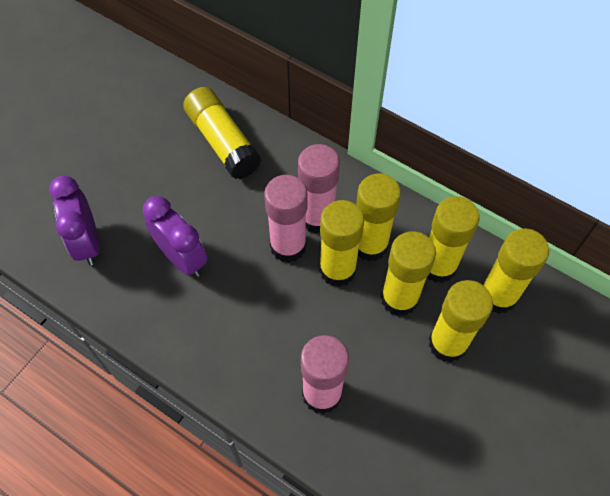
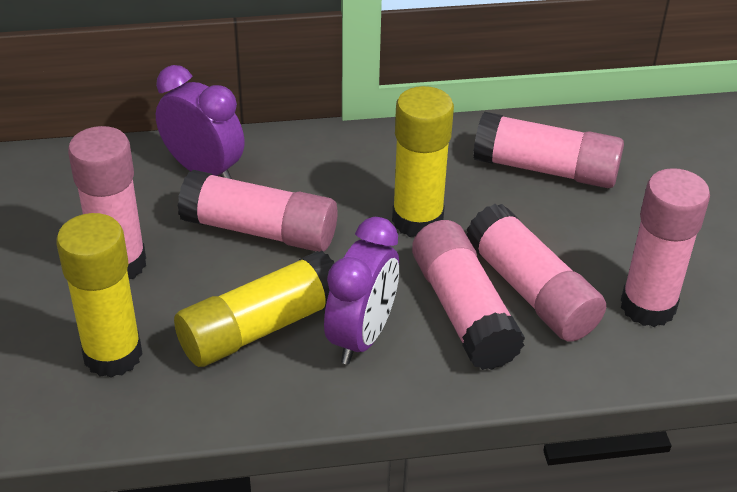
pink glue stick: 3 -> 6
yellow glue stick: 7 -> 3

